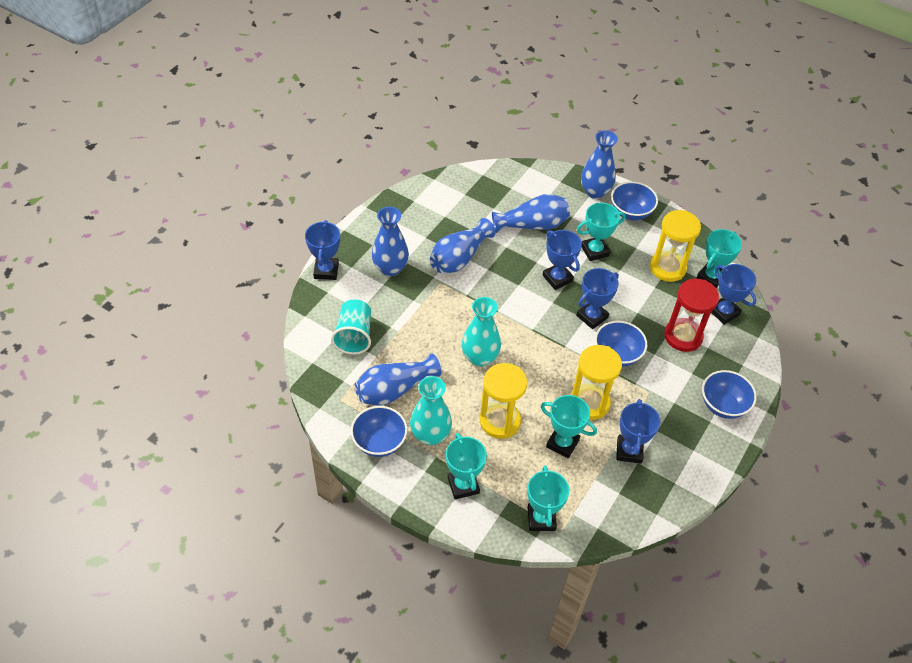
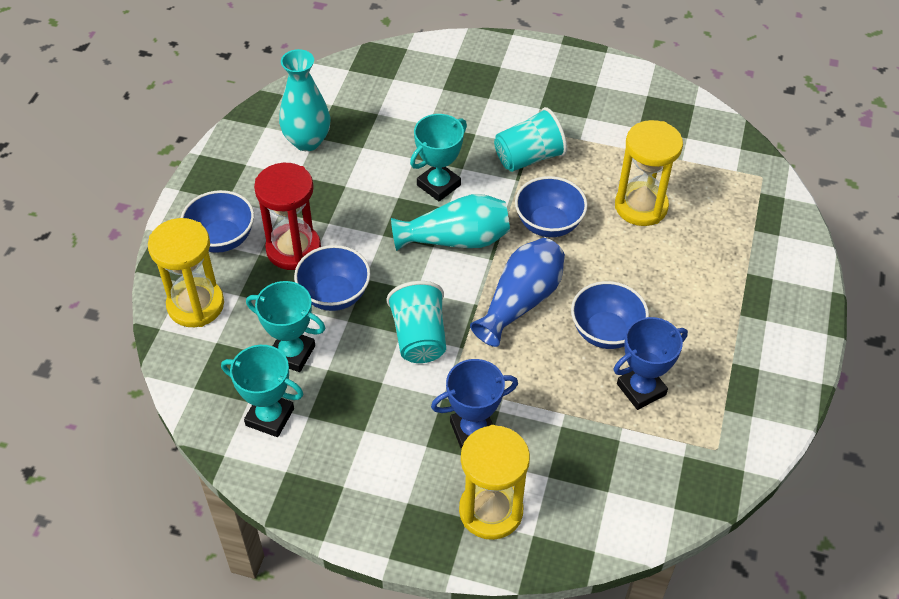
blue trophy: 5 -> 2
blue vase: 5 -> 1
turquoise cup: 1 -> 2
turquoise trophy: 5 -> 3

